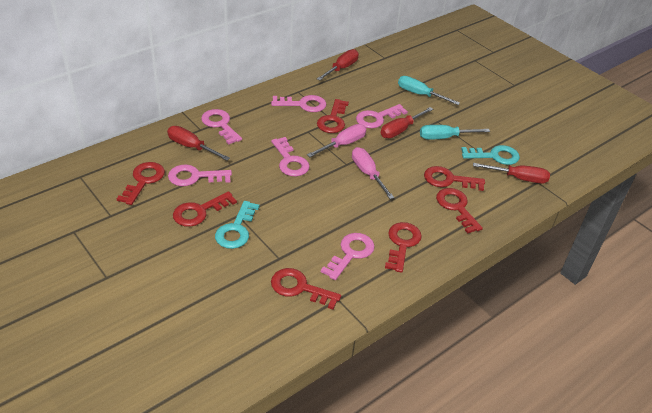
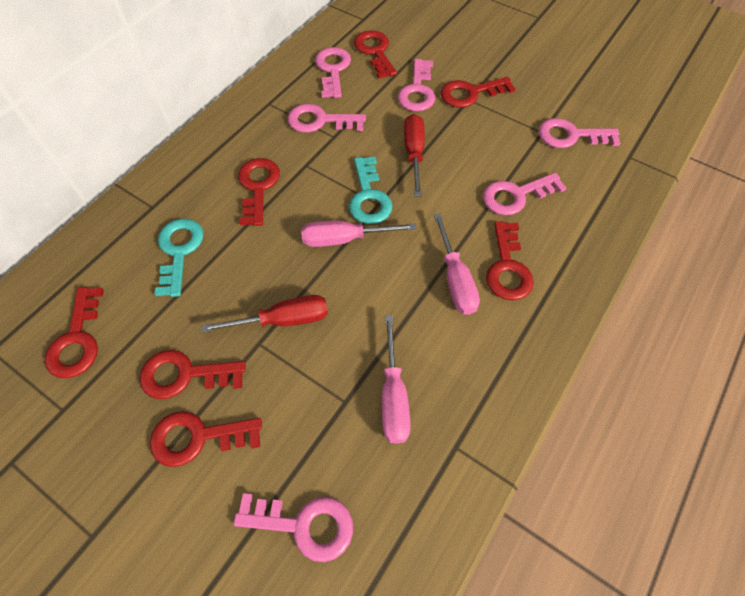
pink screwdriver: 2 -> 3
red screwdriver: 4 -> 2
turquoise screwdriver: 2 -> 0

